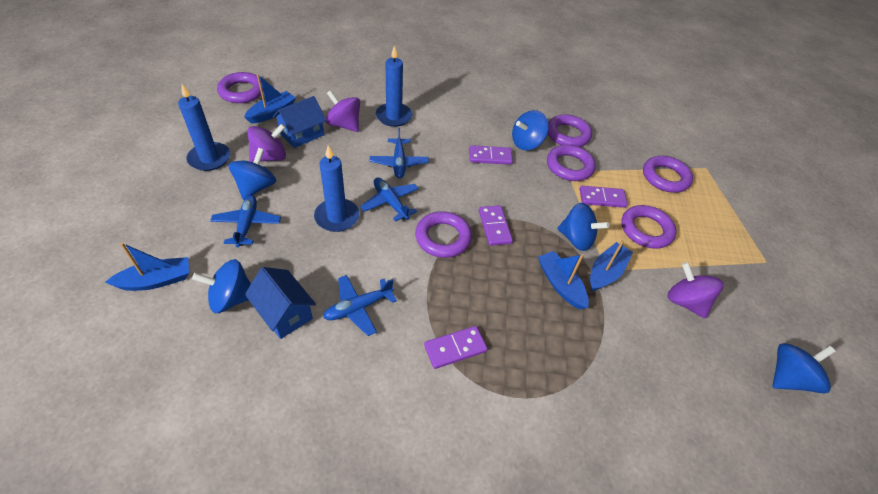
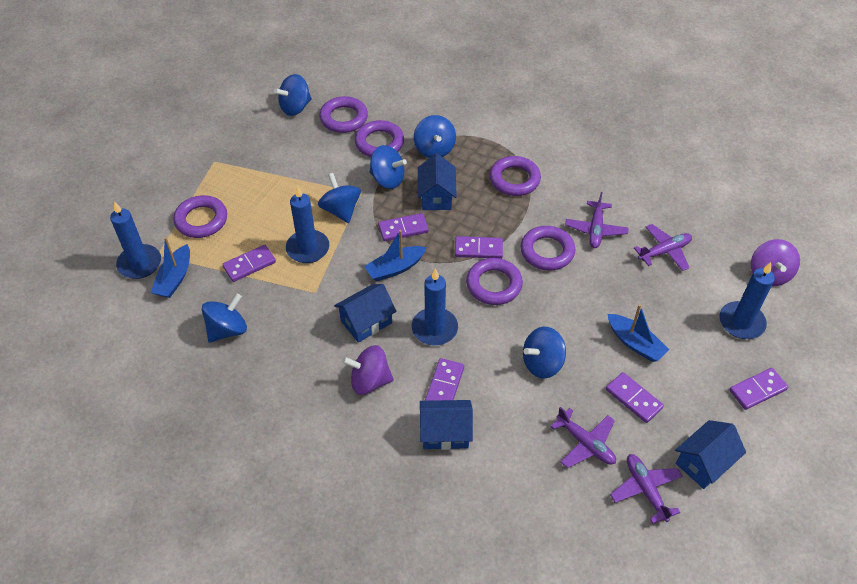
blue boat: 4 -> 3
blue candle: 3 -> 4
blue house: 2 -> 4
blue plane: 4 -> 0
blue spinning top: 5 -> 6
purple domino: 4 -> 6
purple plane: 0 -> 4
purple spinning top: 3 -> 2

